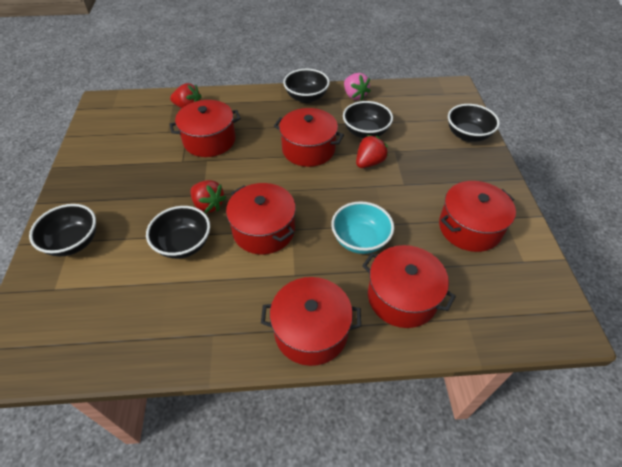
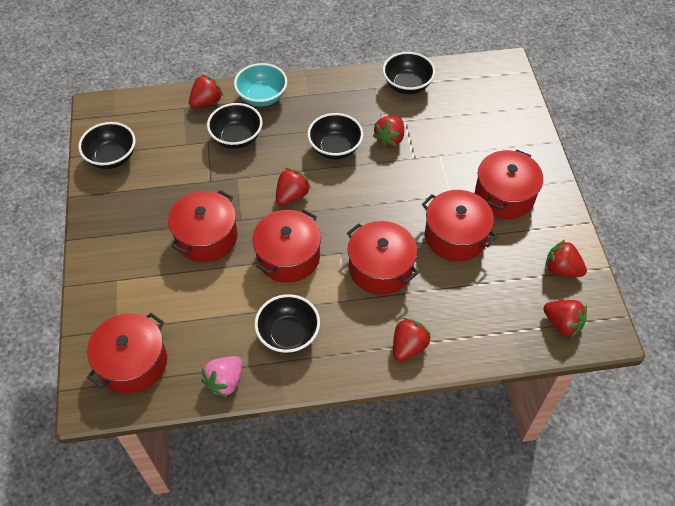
red strawberry: 3 -> 6

